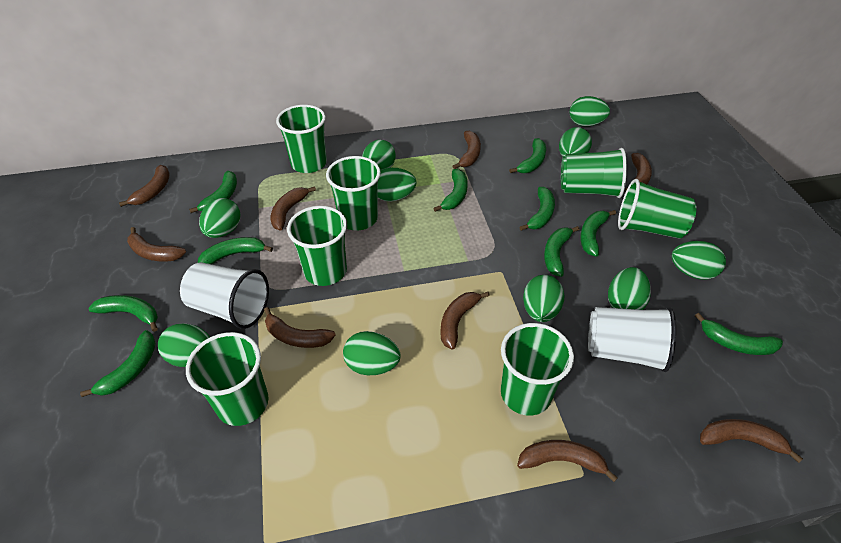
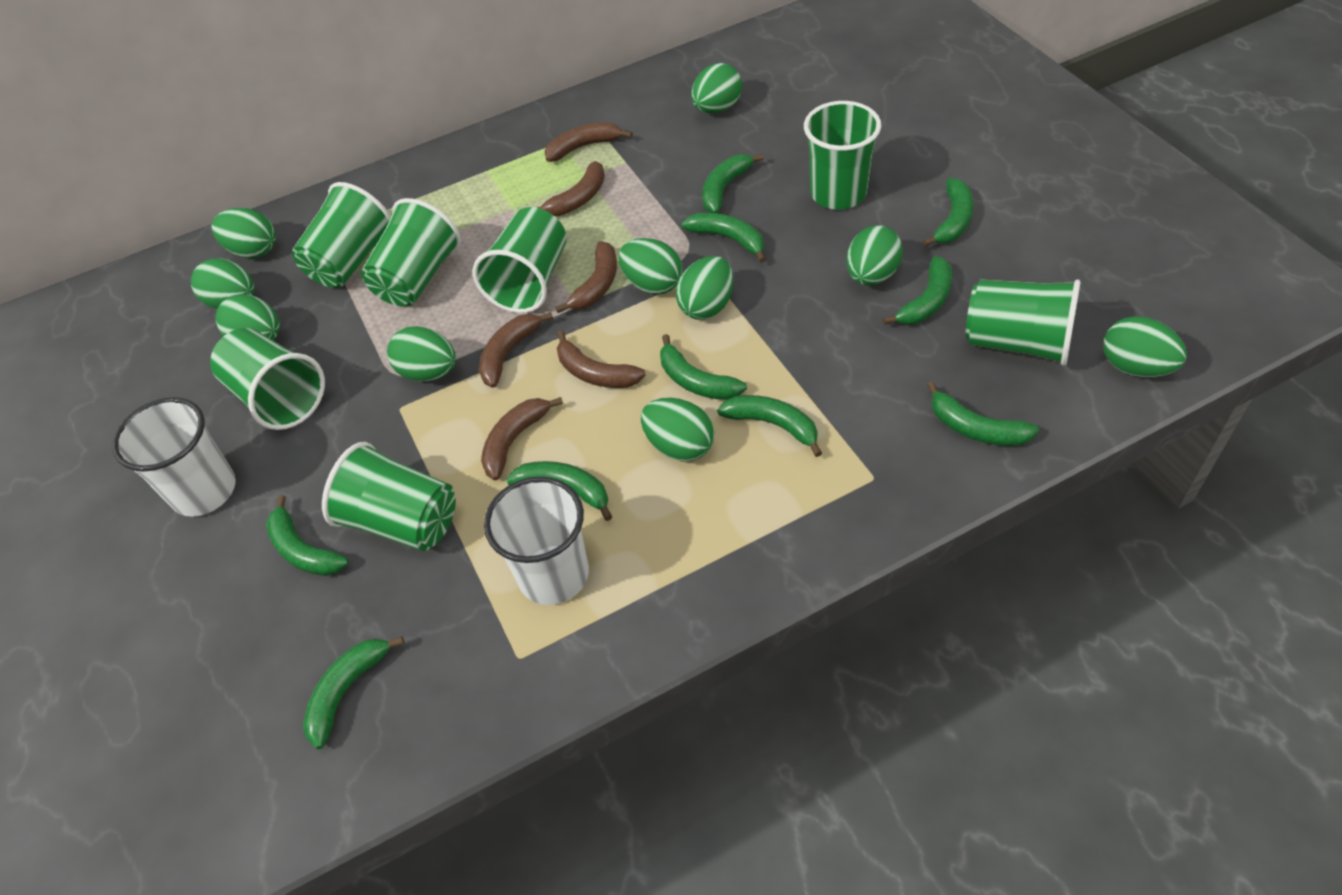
brown banana: 9 -> 6

